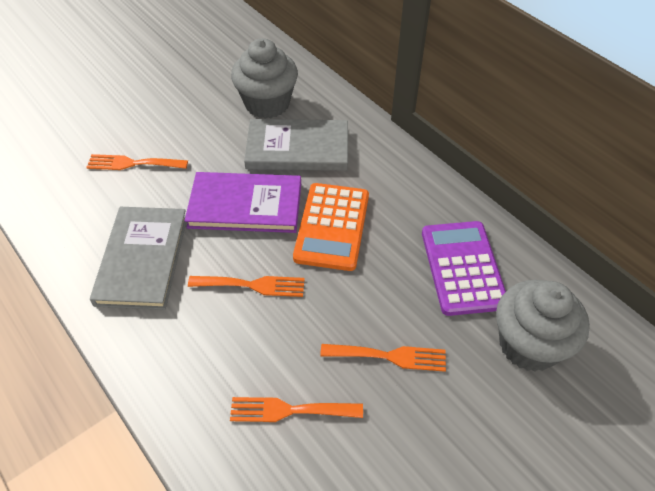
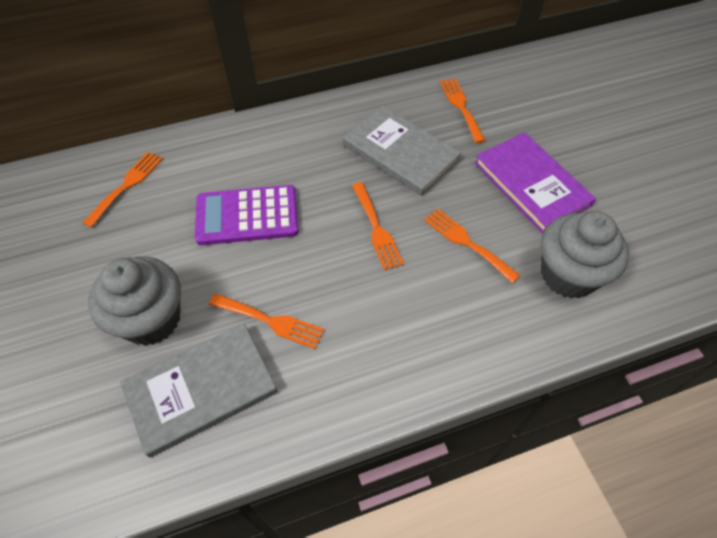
orange calculator: 1 -> 0
orange fork: 4 -> 5

